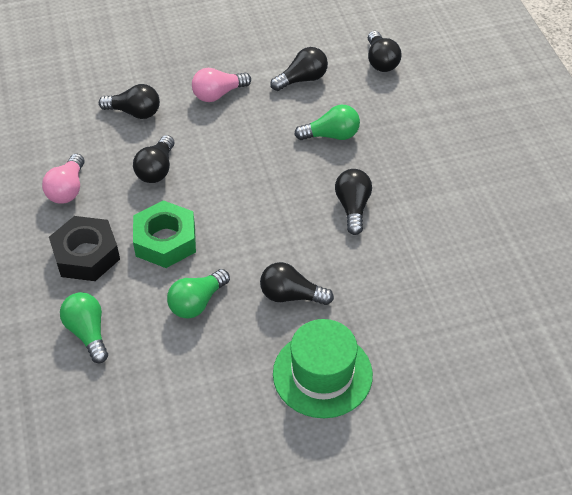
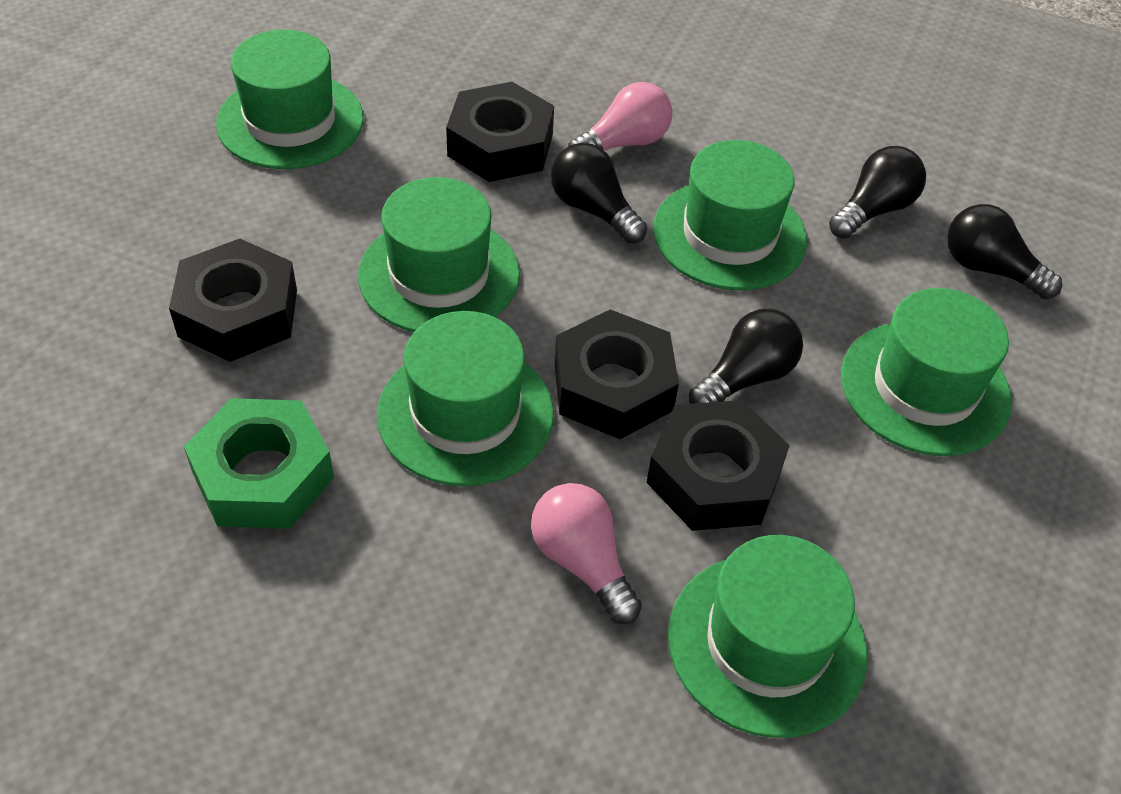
black light bulb: 6 -> 4
black nut: 1 -> 4
green hat: 1 -> 6
green light bulb: 3 -> 0

